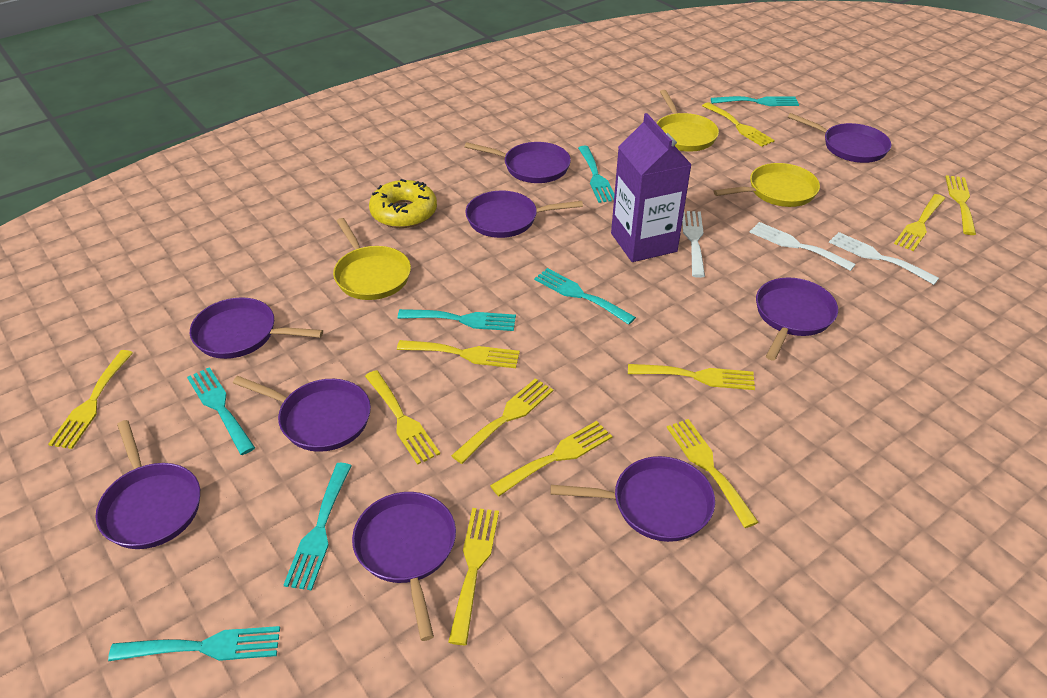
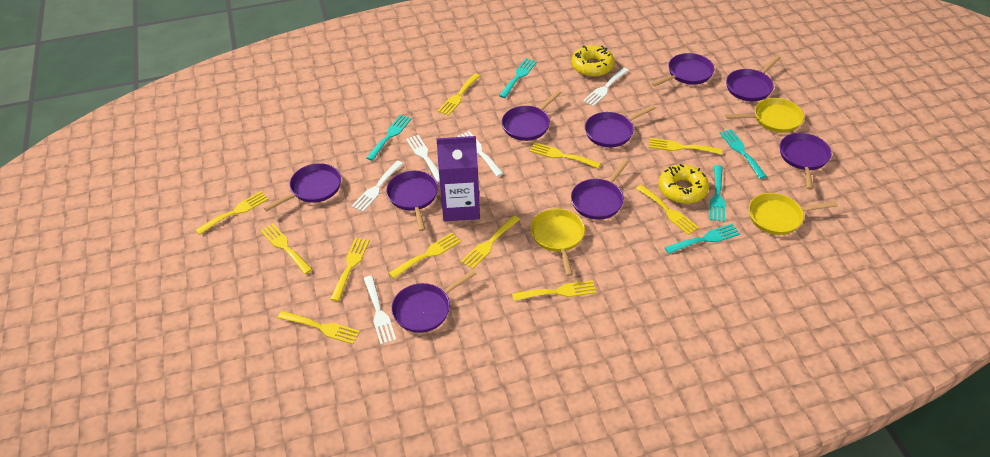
turquoise fork: 7 -> 5
white fork: 3 -> 5
yellow donut: 1 -> 2

